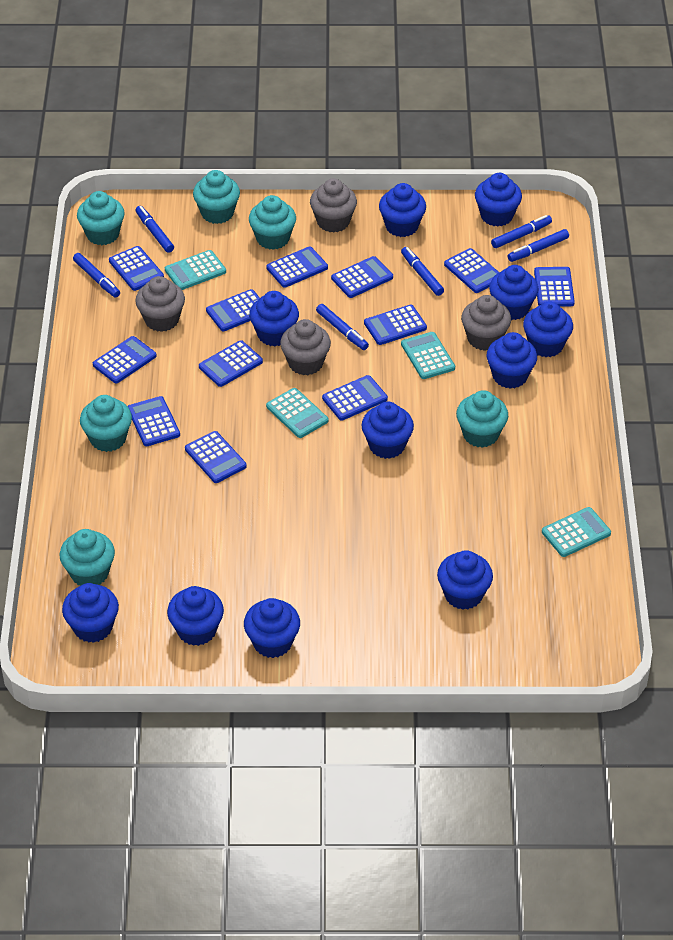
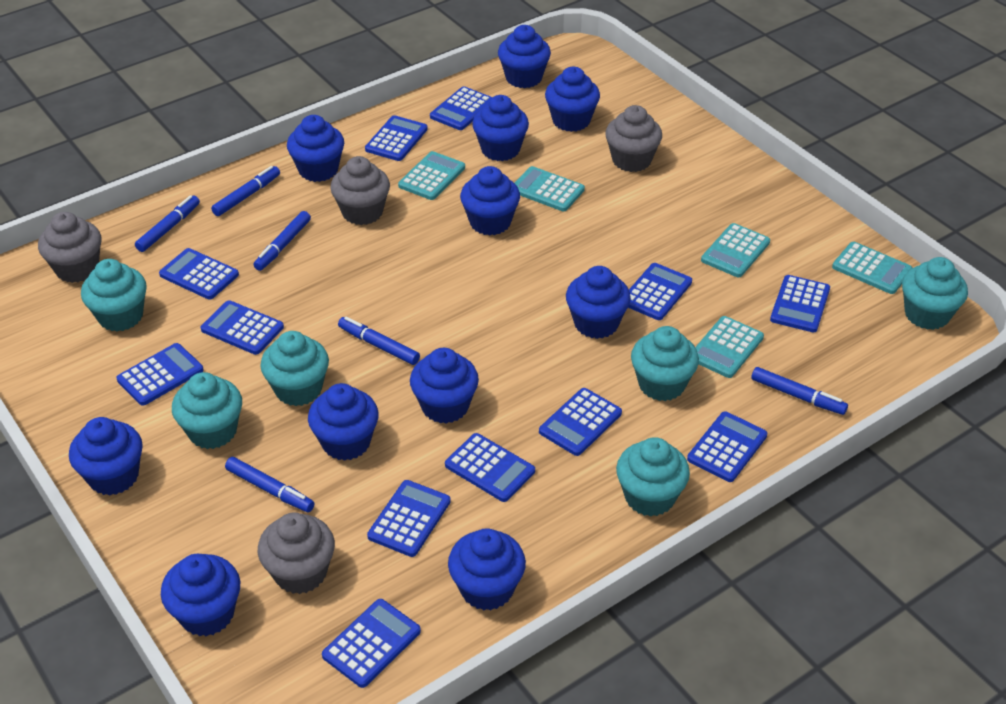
turquoise calculator: 4 -> 5

